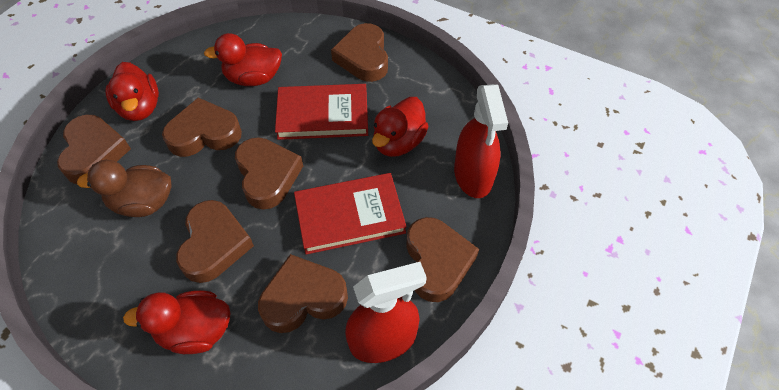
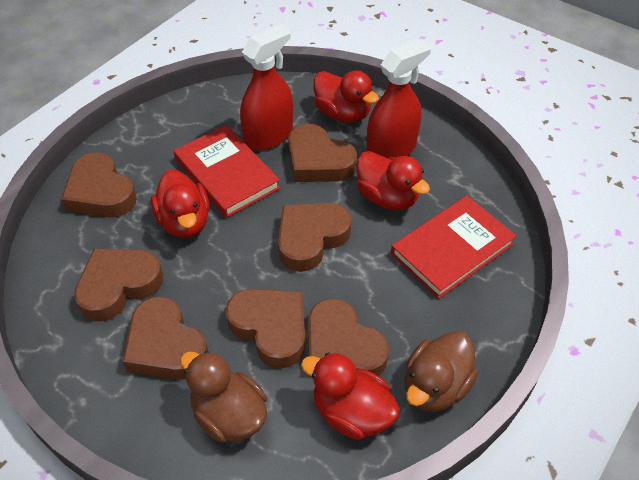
brown duck: 1 -> 2

